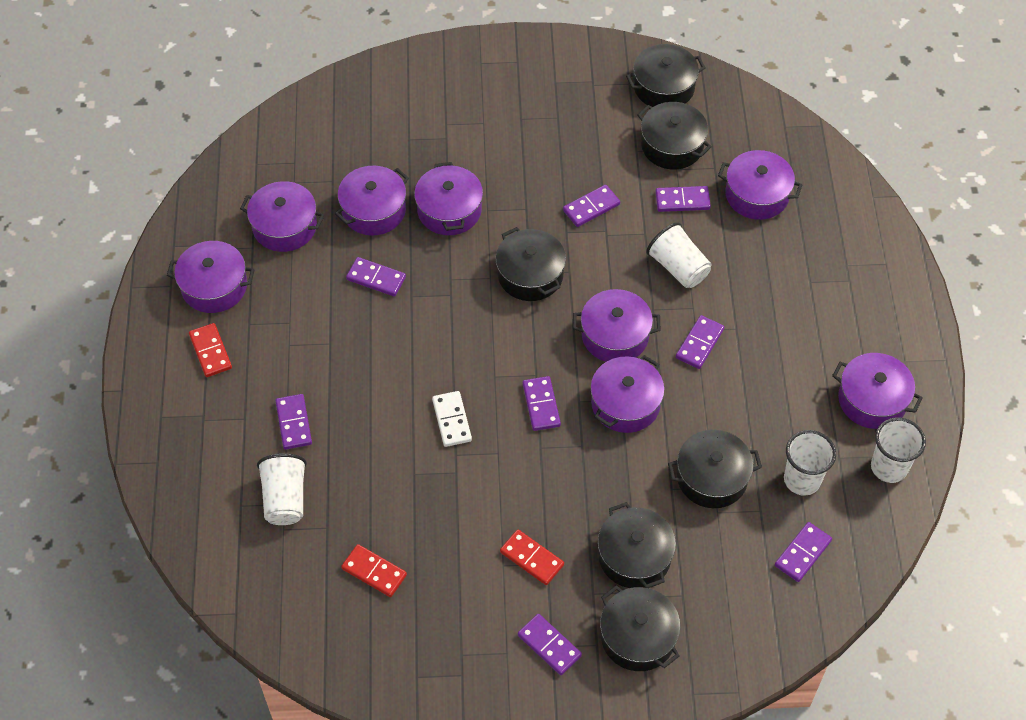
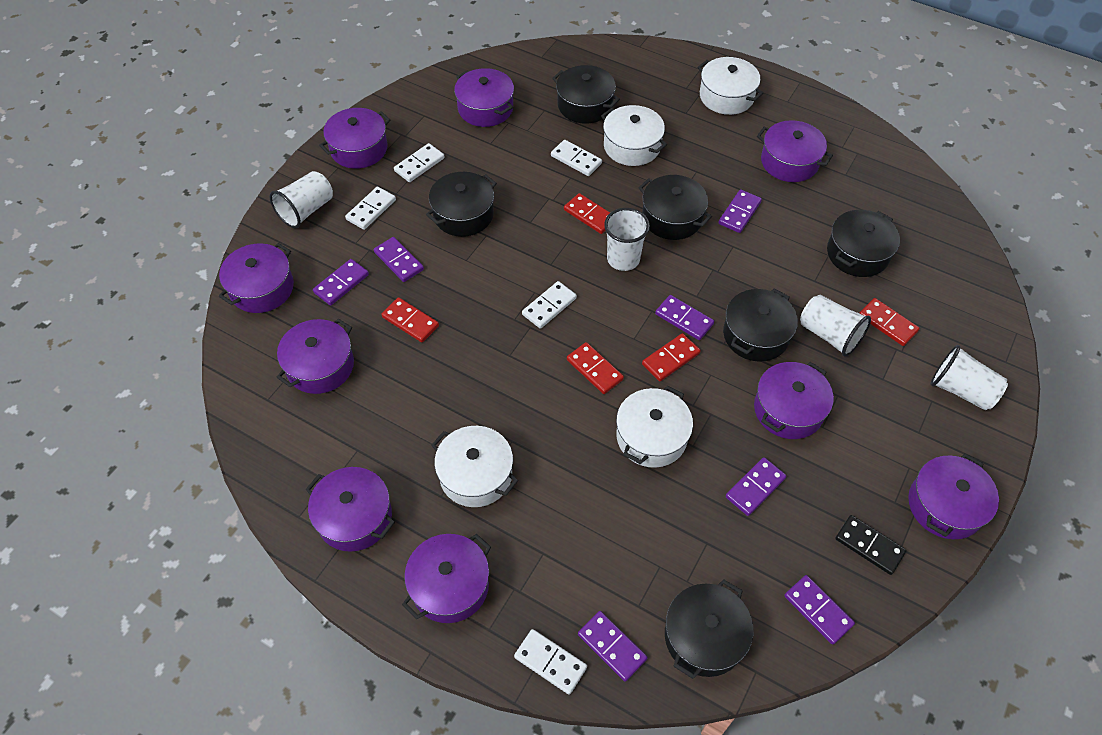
black domino: 0 -> 1
purple domino: 8 -> 7
purple pot: 8 -> 9
red domino: 3 -> 5
white domino: 1 -> 5
white pot: 0 -> 4

